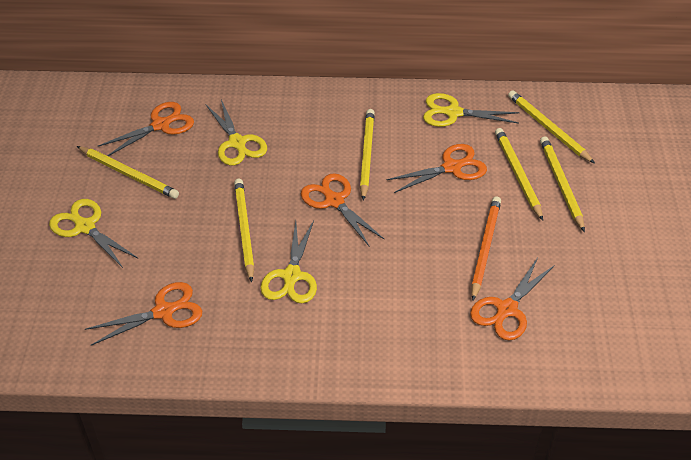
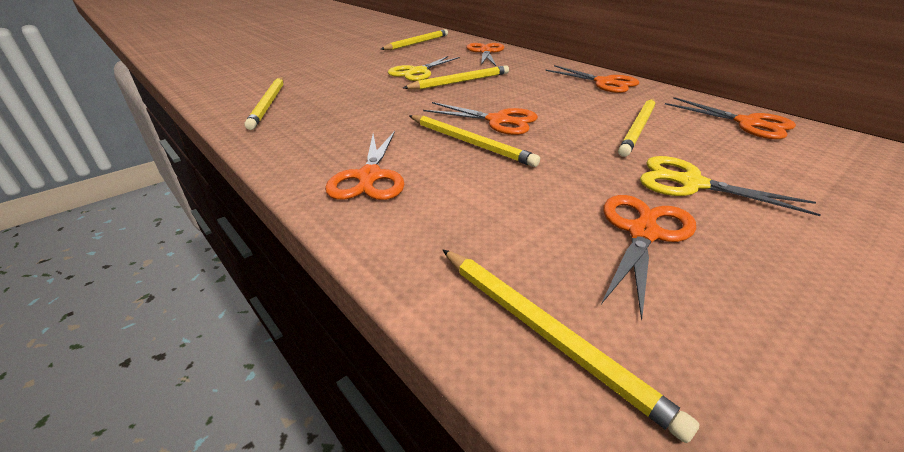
orange pencil: 1 -> 0
orange scissors: 5 -> 6
yellow scissors: 4 -> 2

